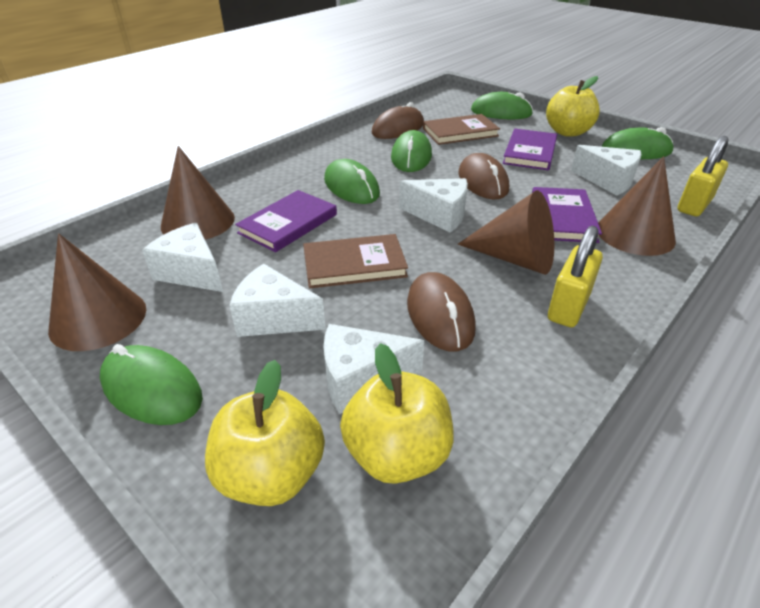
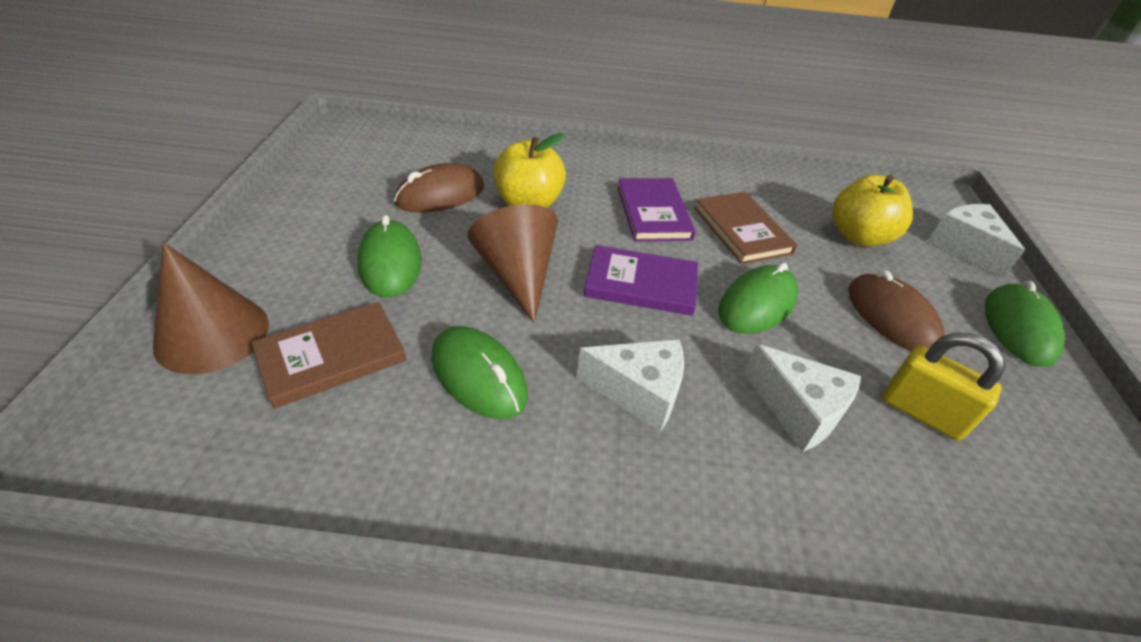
brown cone: 4 -> 2
brown mouse: 3 -> 2
green mouse: 5 -> 4
purple book: 3 -> 2
white cheese: 5 -> 3
yellow apple: 3 -> 2
yellow padlock: 2 -> 1

